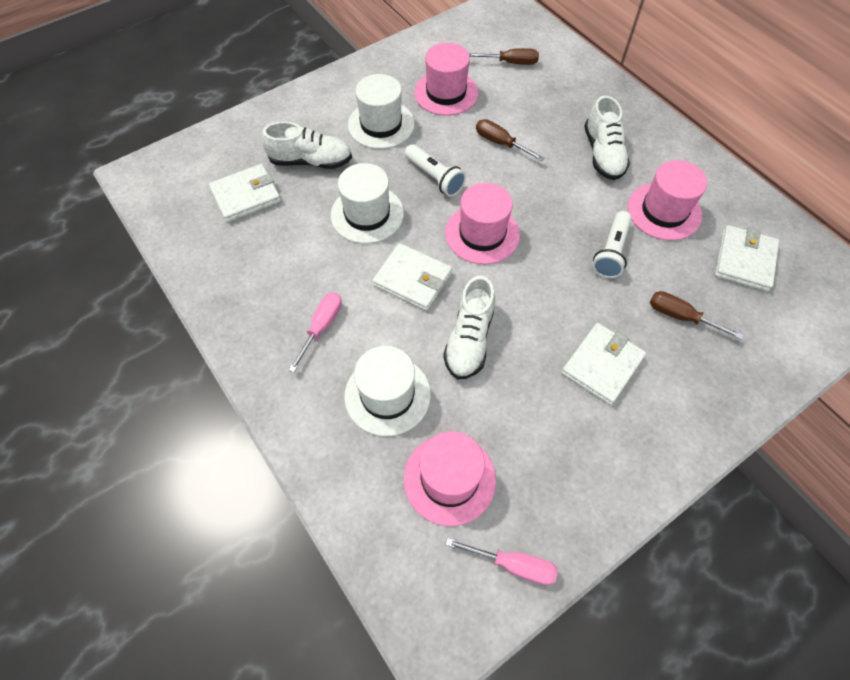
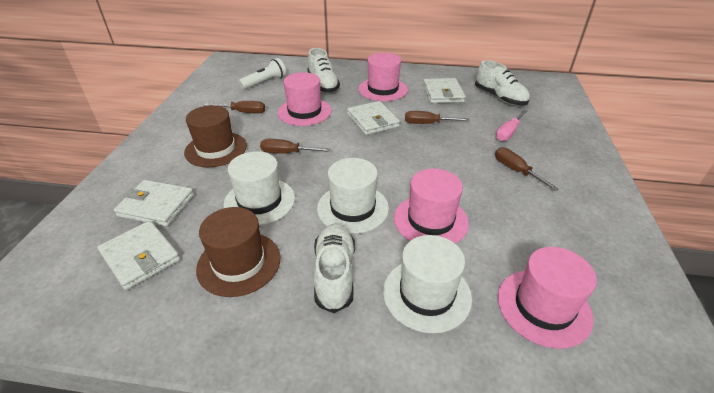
brown hat: 0 -> 2
brown screwdriver: 3 -> 4
pink screwdriver: 2 -> 1
white flashlight: 2 -> 1

